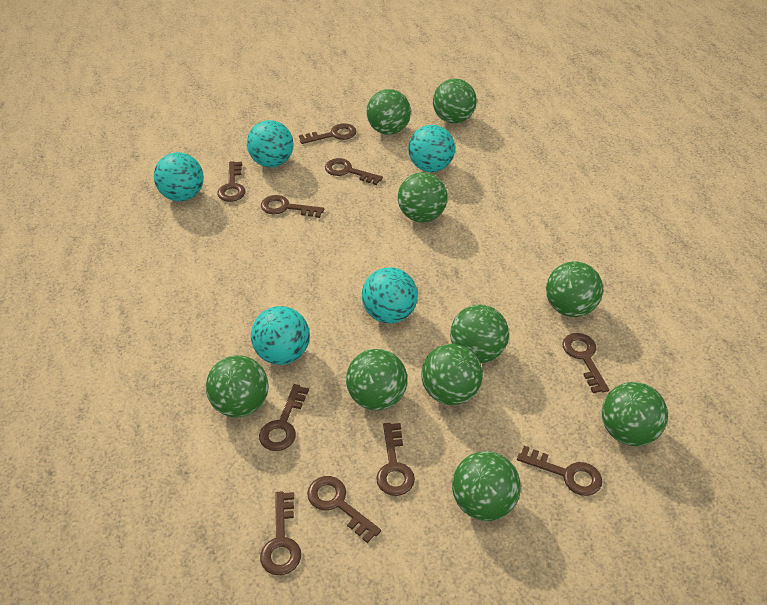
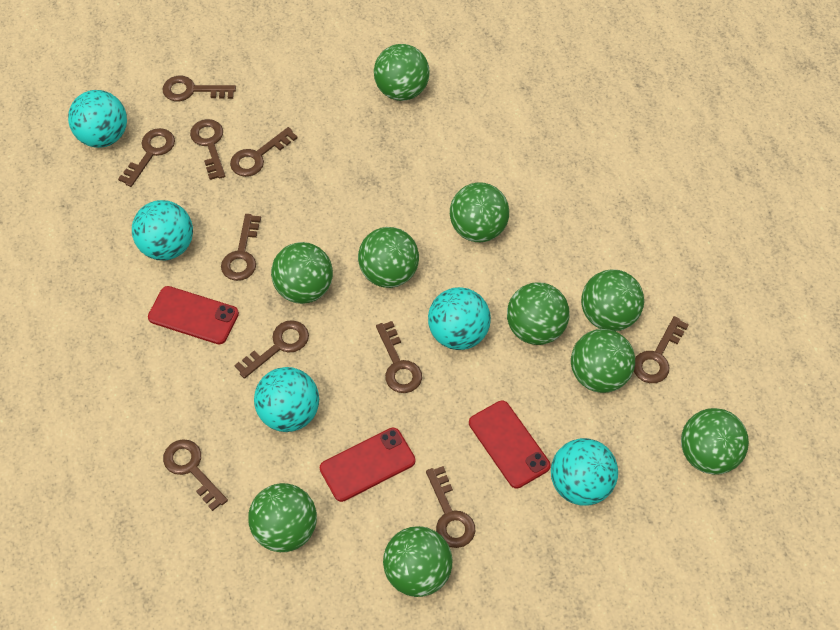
red phone: 0 -> 3

